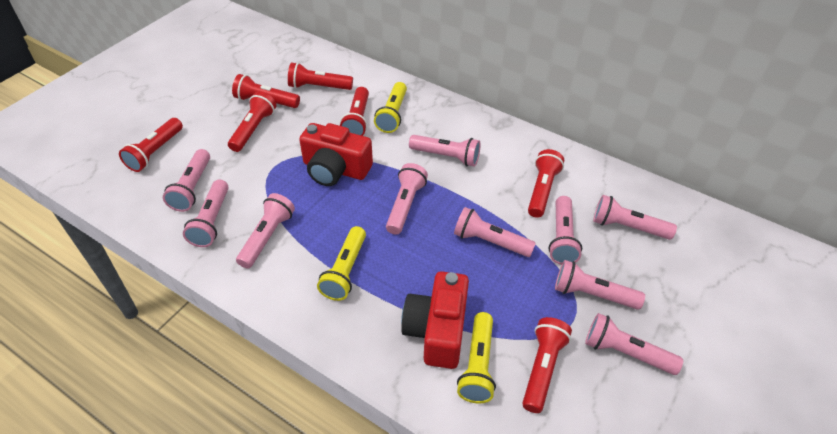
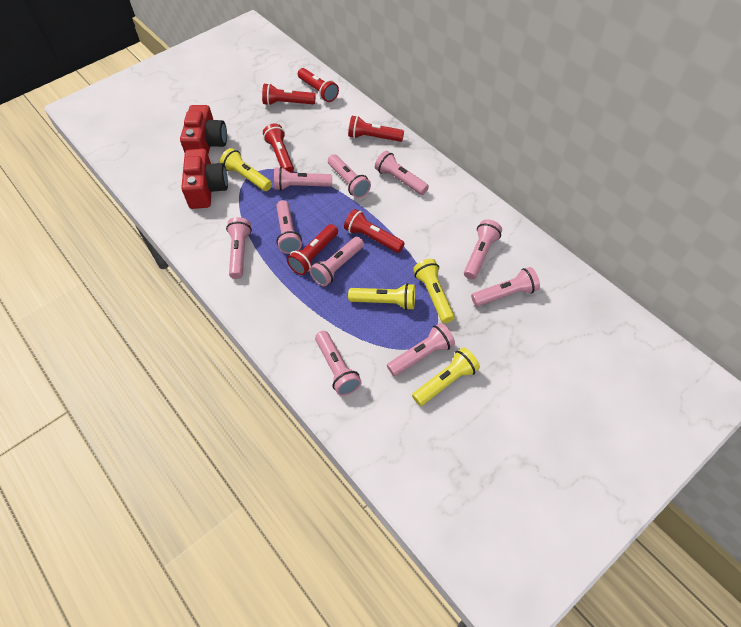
red flashlight: 7 -> 6
yellow flashlight: 3 -> 4

